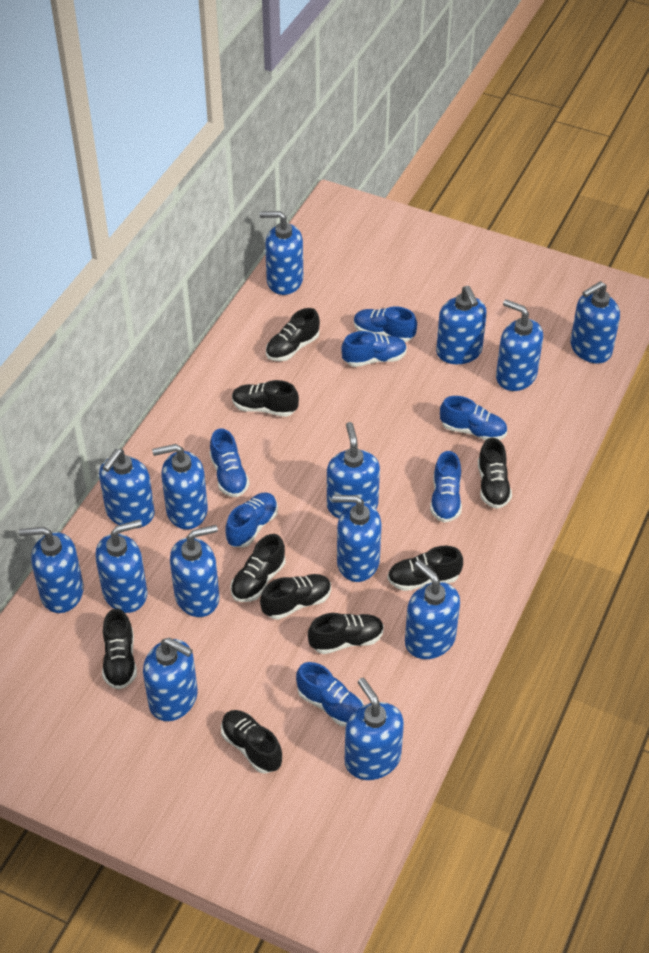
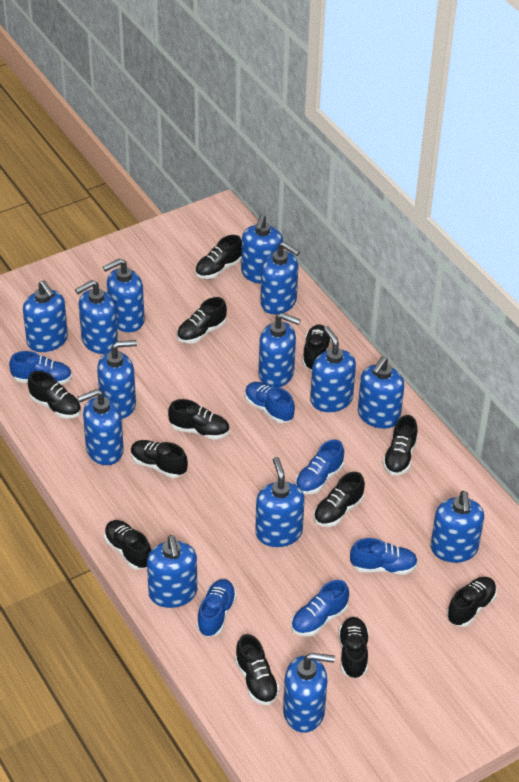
black shoe: 9 -> 12
blue shoe: 7 -> 6

